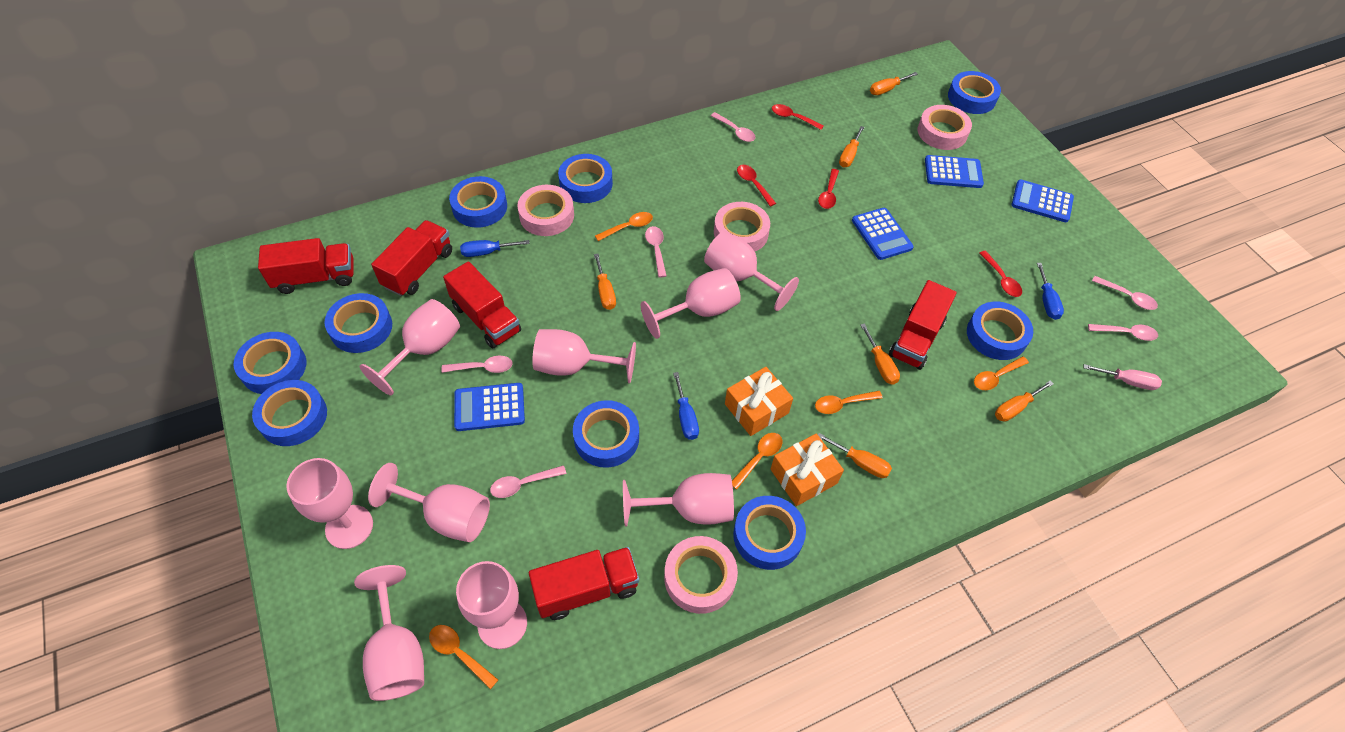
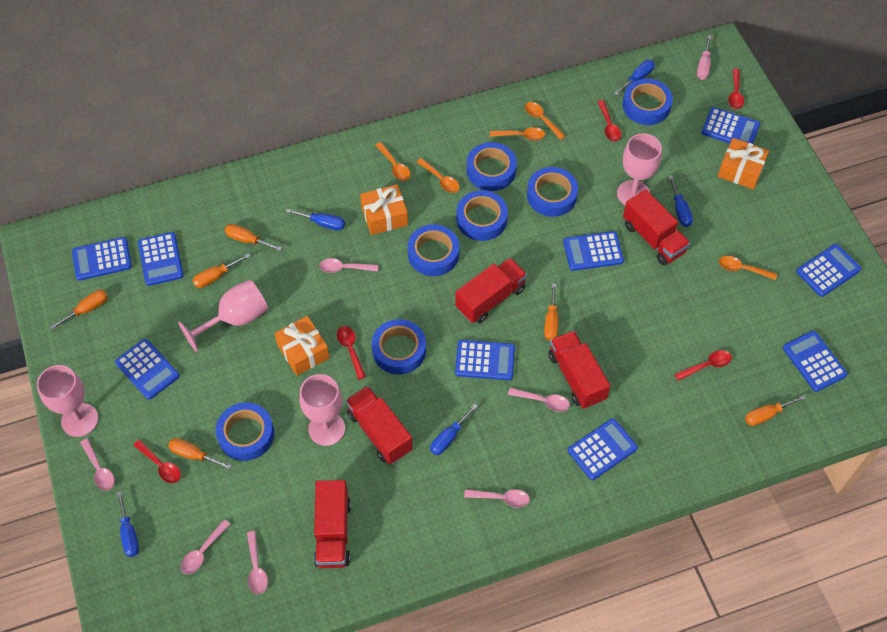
blue calculator: 4 -> 9
blue screwdriver: 3 -> 5
blue tape: 9 -> 7
orange gift: 2 -> 3
pink goblet: 9 -> 4
pink tape: 4 -> 0
red spoon: 4 -> 5

